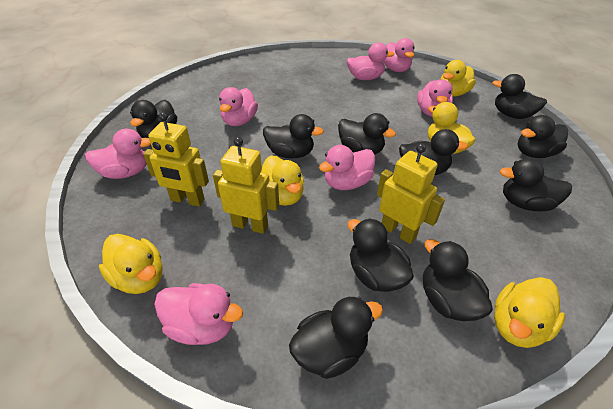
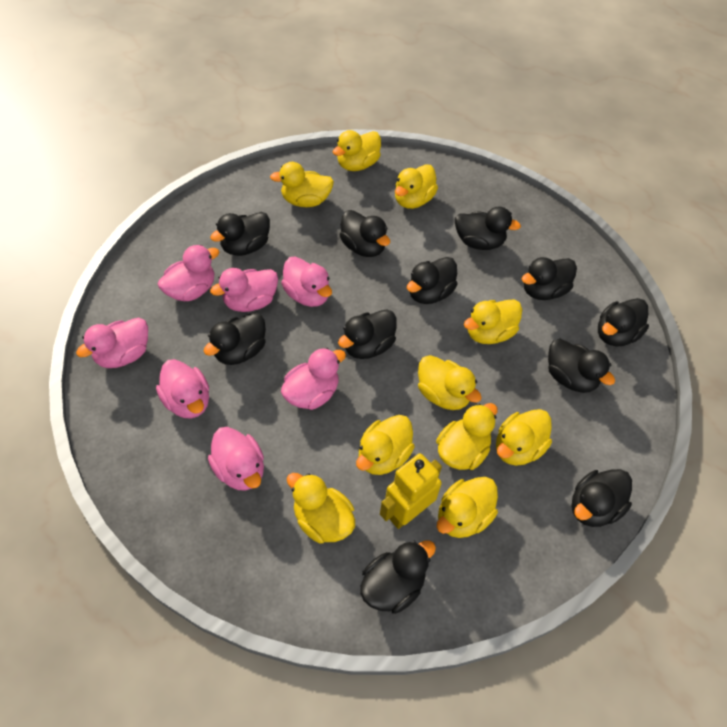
black duck: 10 -> 11
yellow duck: 5 -> 10
yellow robot: 3 -> 1

